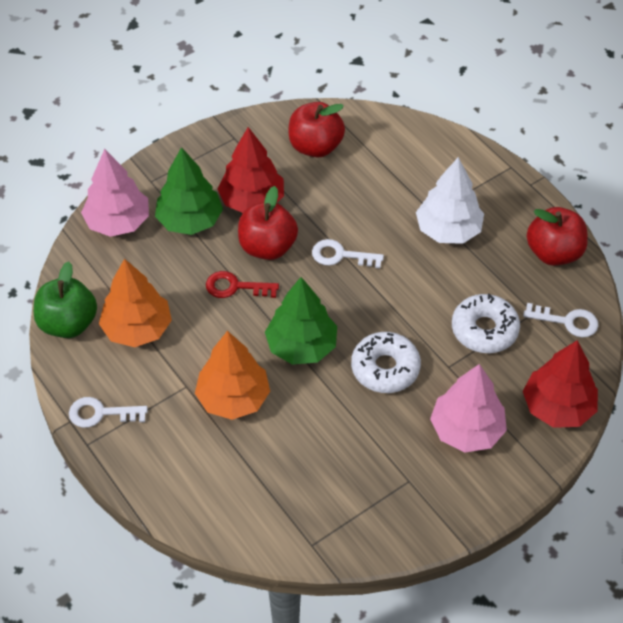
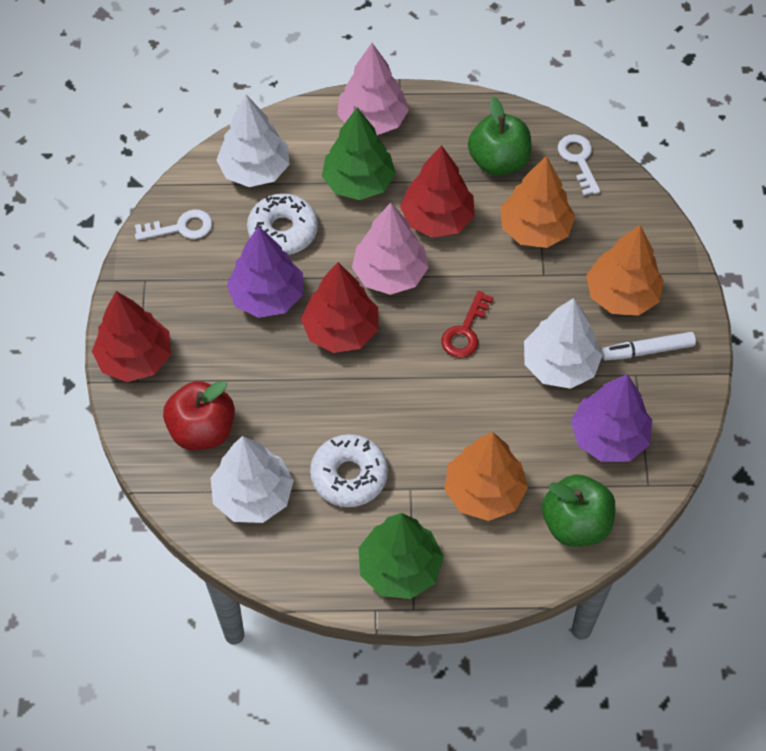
green apple: 1 -> 2
orange tree: 2 -> 3
purple tree: 0 -> 2
red apple: 3 -> 1
red tree: 2 -> 3
white key: 3 -> 2
white marker: 0 -> 1
white tree: 1 -> 3

